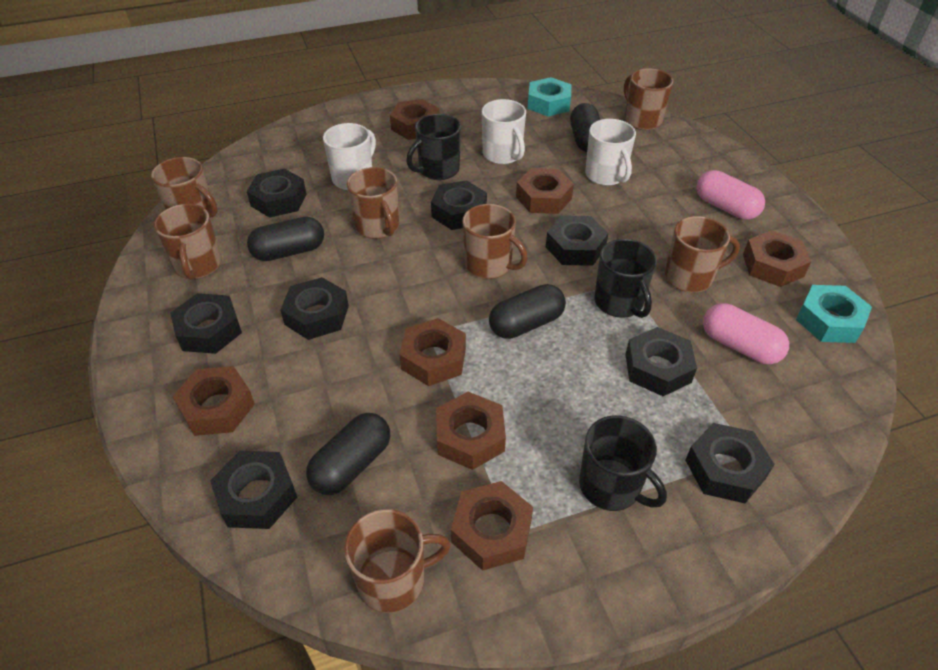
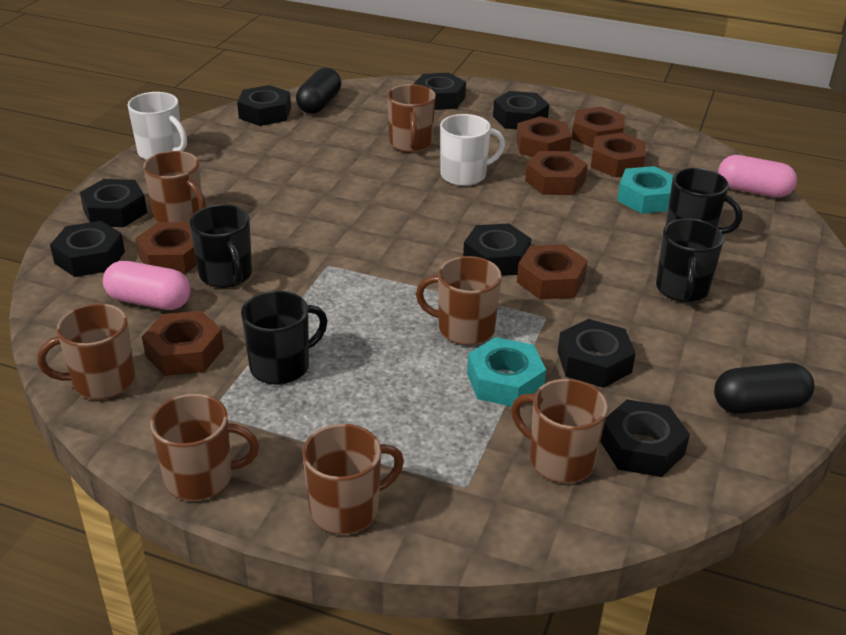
black capsule: 4 -> 2
black mug: 3 -> 4
white mug: 3 -> 2

